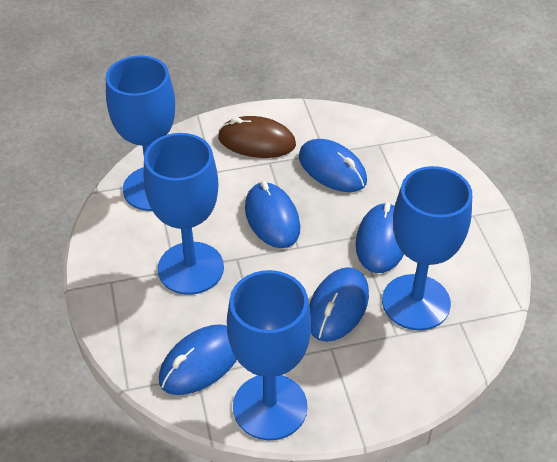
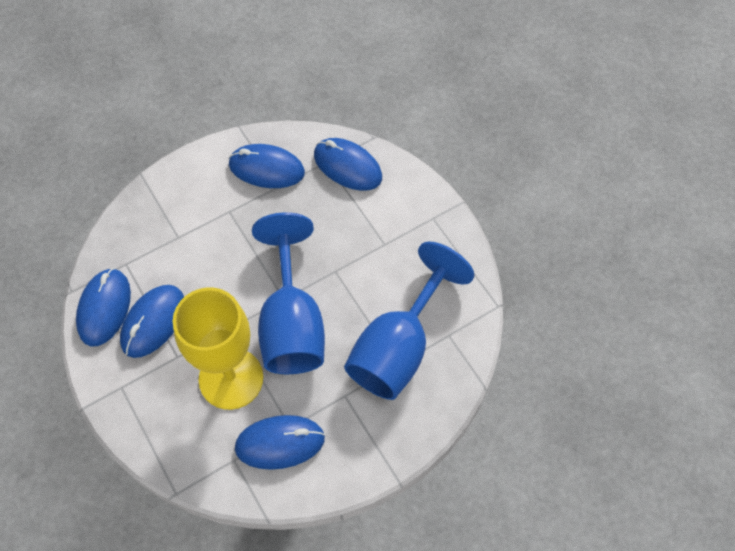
blue goblet: 4 -> 2
brown mouse: 1 -> 0
yellow goblet: 0 -> 1

